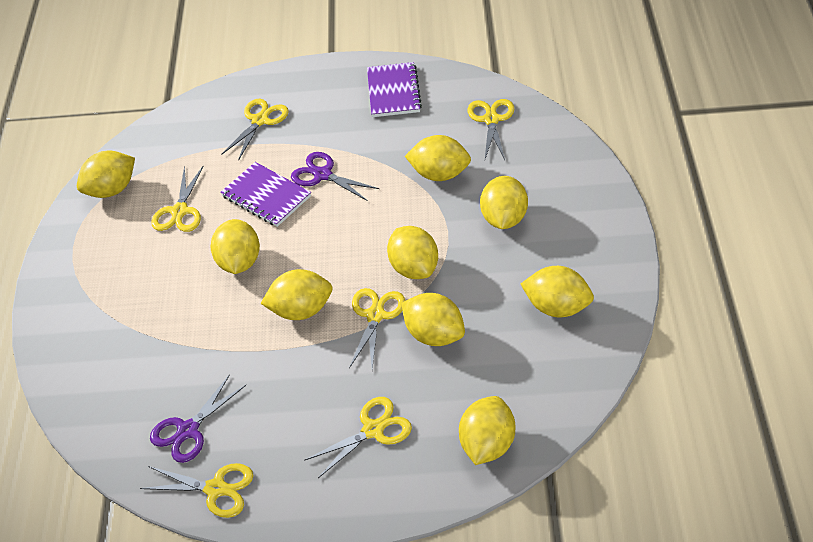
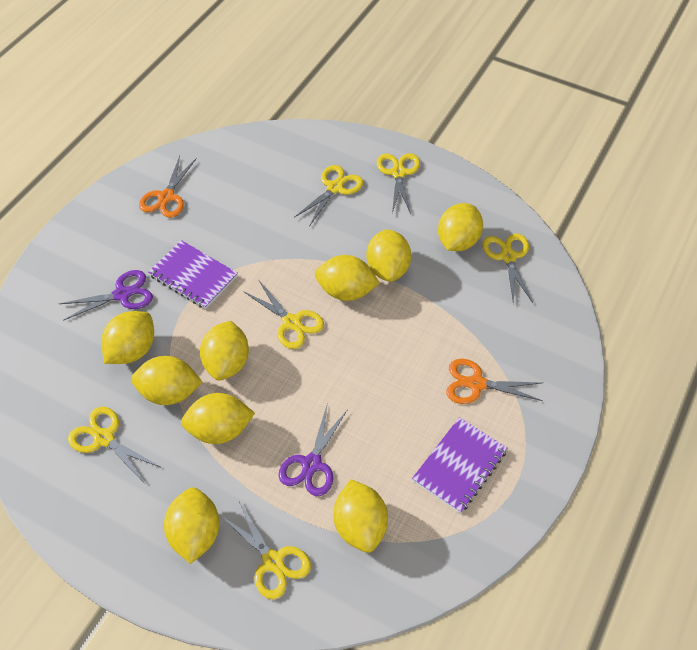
orange scissors: 0 -> 2

